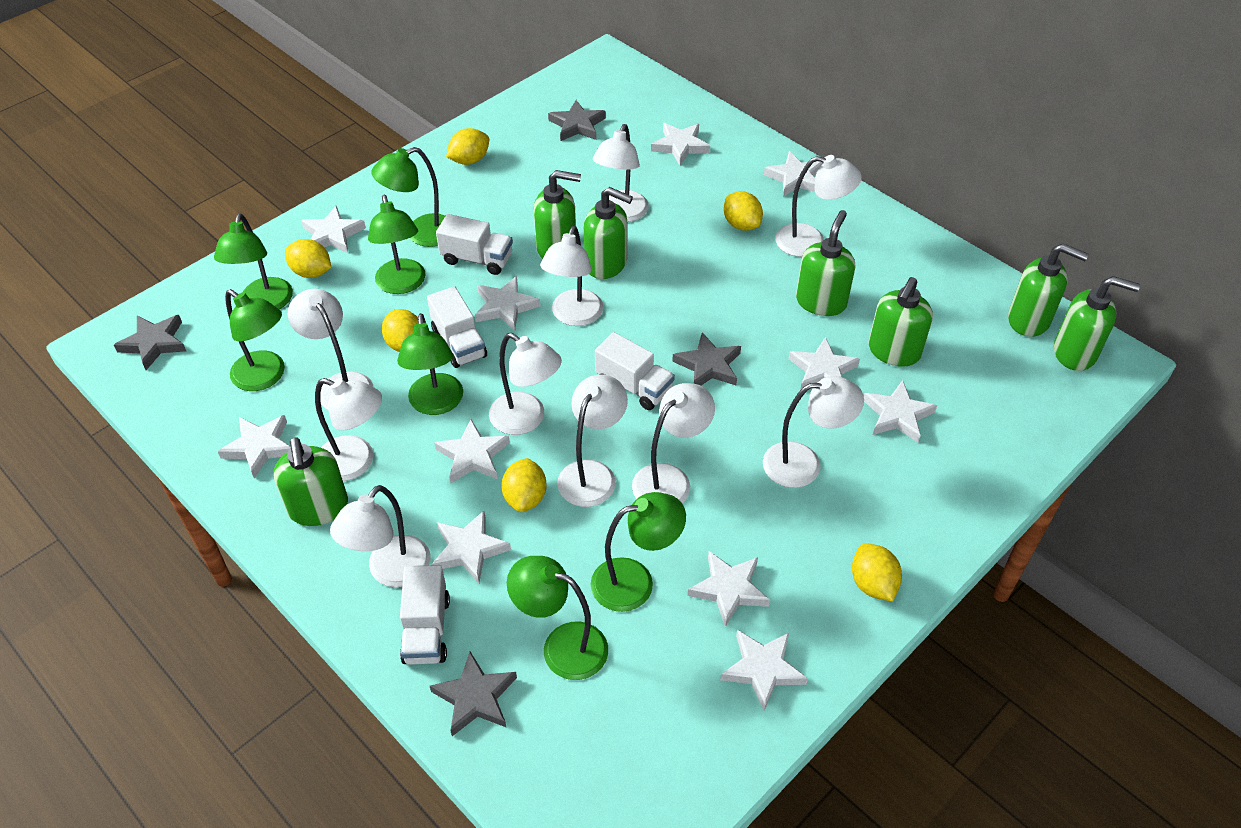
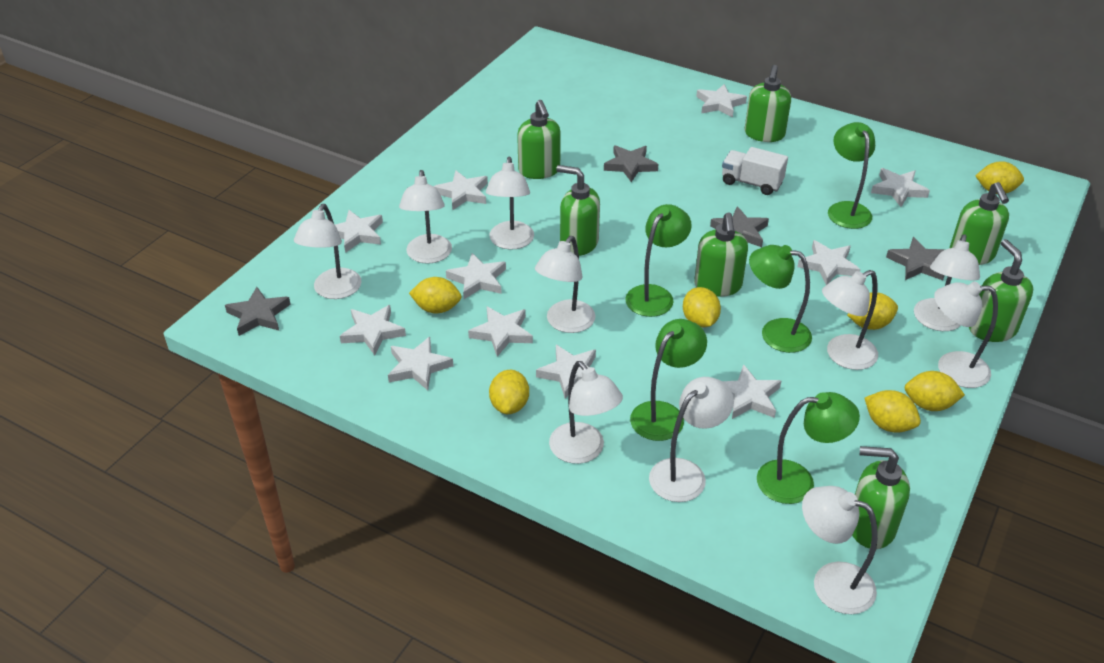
green lamp: 7 -> 5
white truck: 4 -> 1
yellow lemon: 6 -> 7

